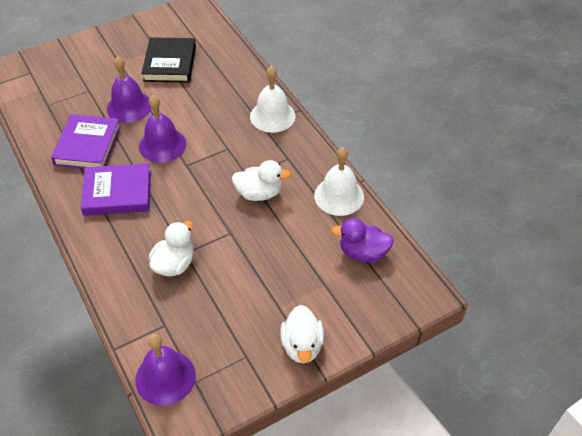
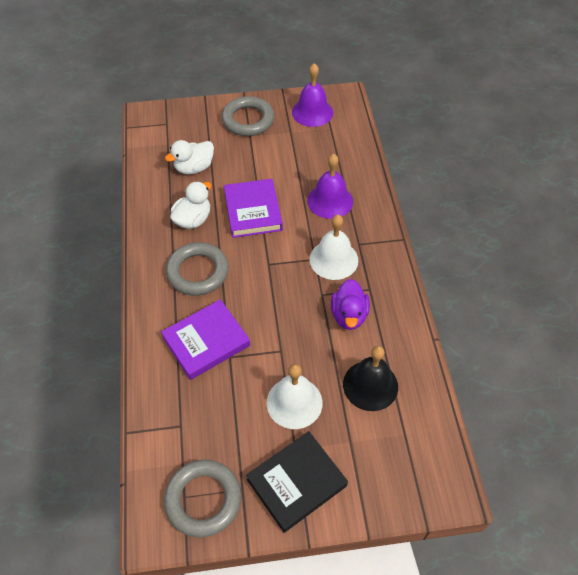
black bell: 0 -> 1
grey ring: 0 -> 3
purple bell: 3 -> 2
white duck: 3 -> 2

